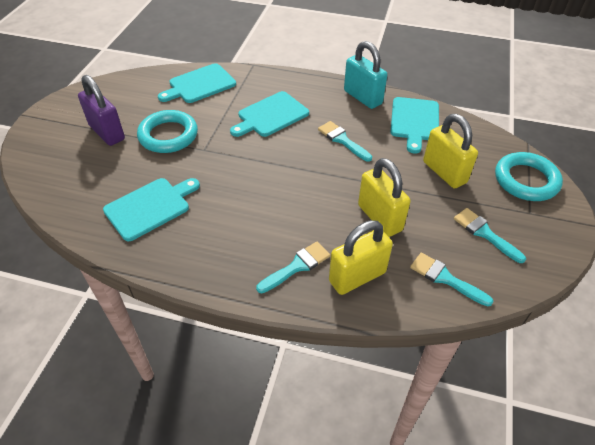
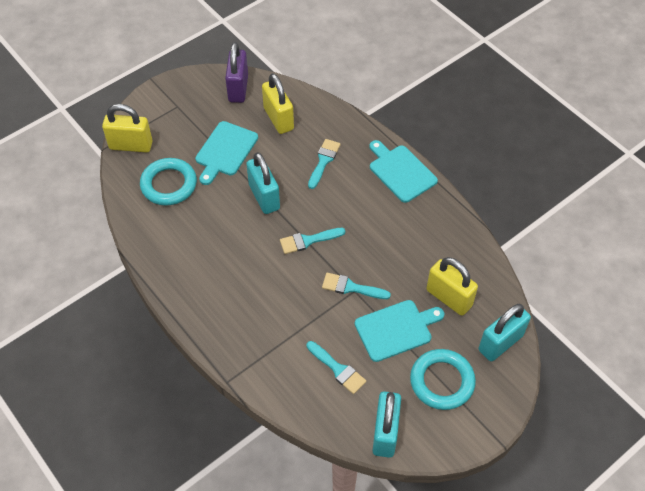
turquoise cutting board: 4 -> 3
turquoise padlock: 1 -> 3

